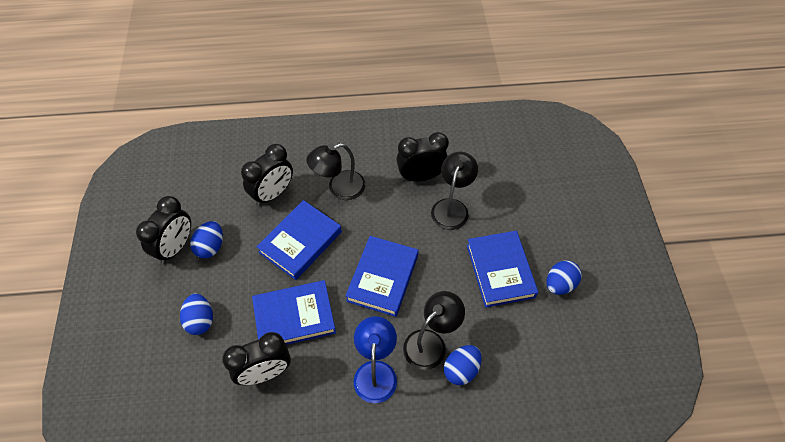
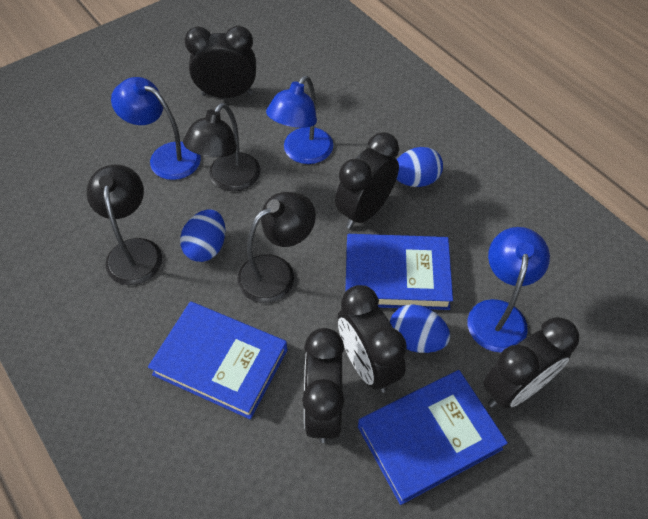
black clock: 4 -> 5
blue book: 4 -> 3
blue egg: 4 -> 3
blue lamp: 1 -> 3

